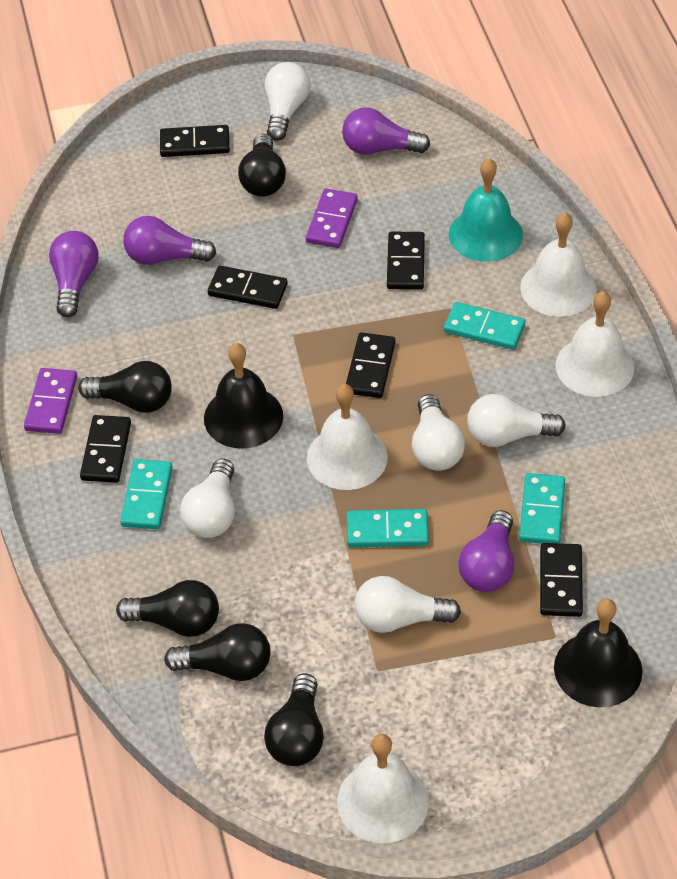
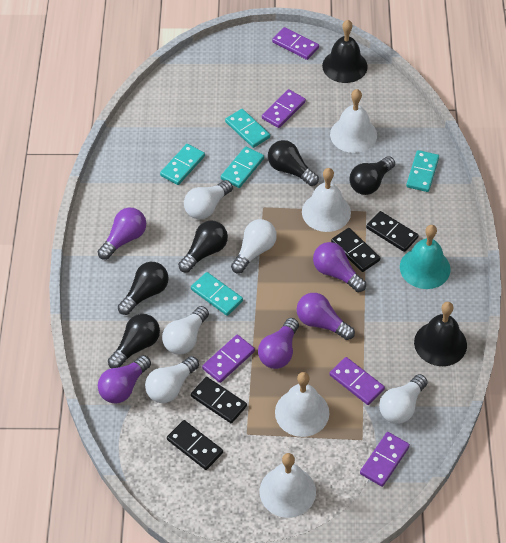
black domino: 6 -> 4
purple domino: 2 -> 5
purple light bulb: 4 -> 5
turquoise domino: 4 -> 5

